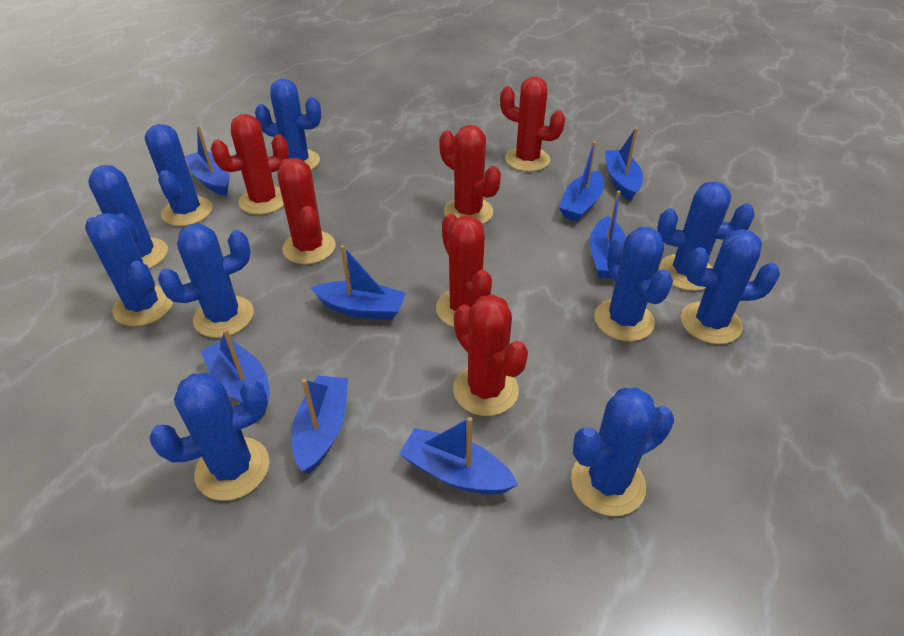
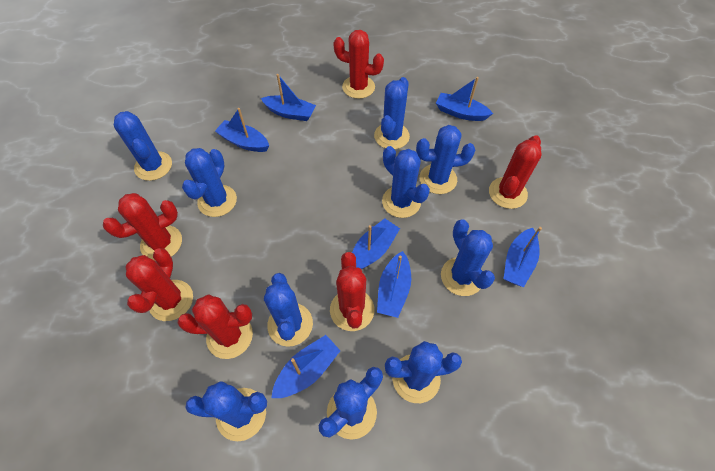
blue boat: 8 -> 7

